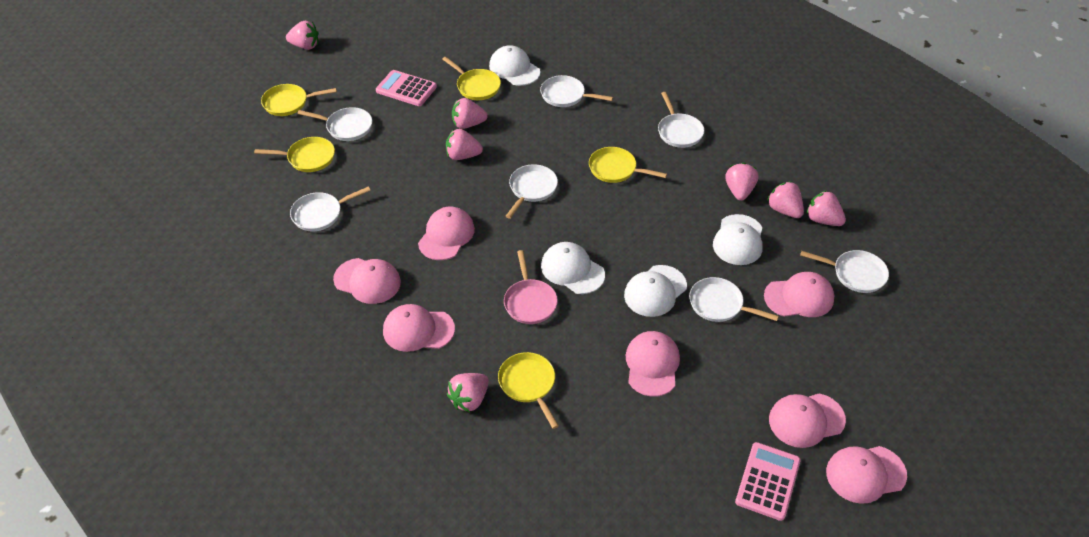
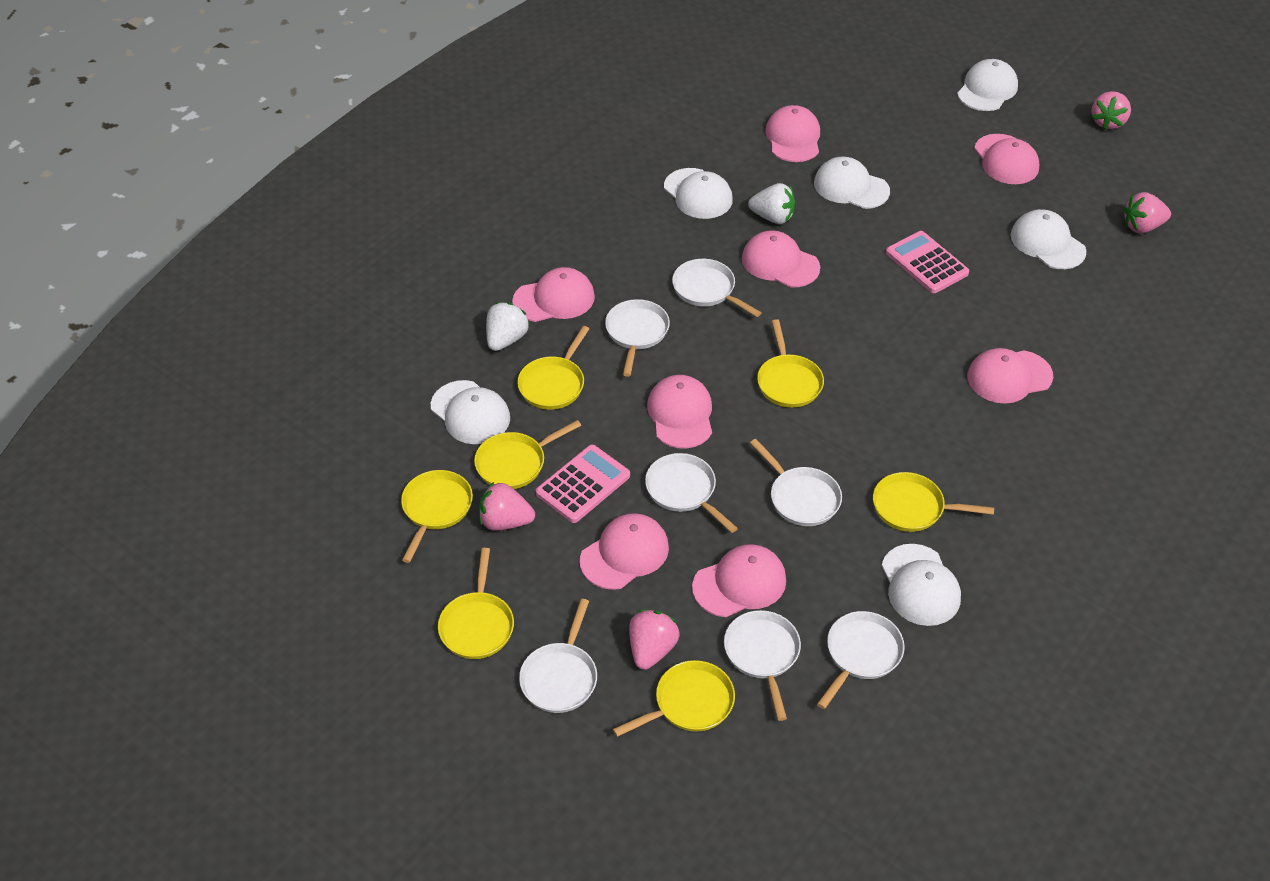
pink cap: 7 -> 8
pink pan: 1 -> 0
pink strawberry: 7 -> 4
white cap: 4 -> 6
white strawberry: 0 -> 2
yellow pan: 5 -> 7

